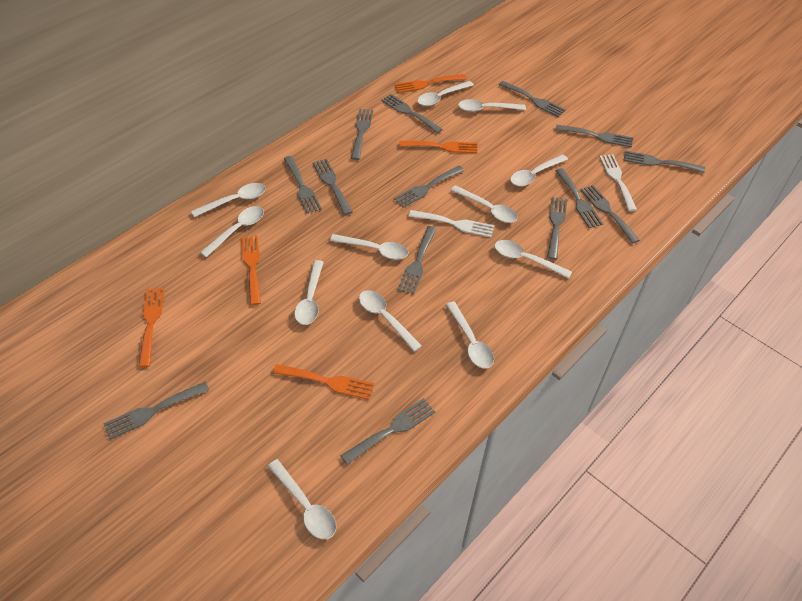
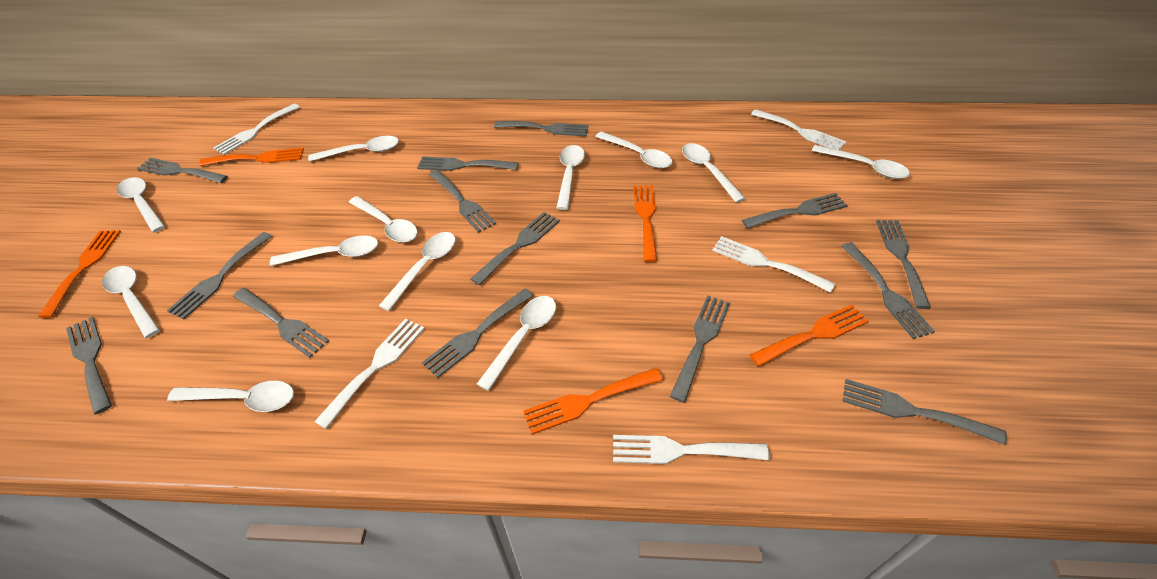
white fork: 2 -> 5

